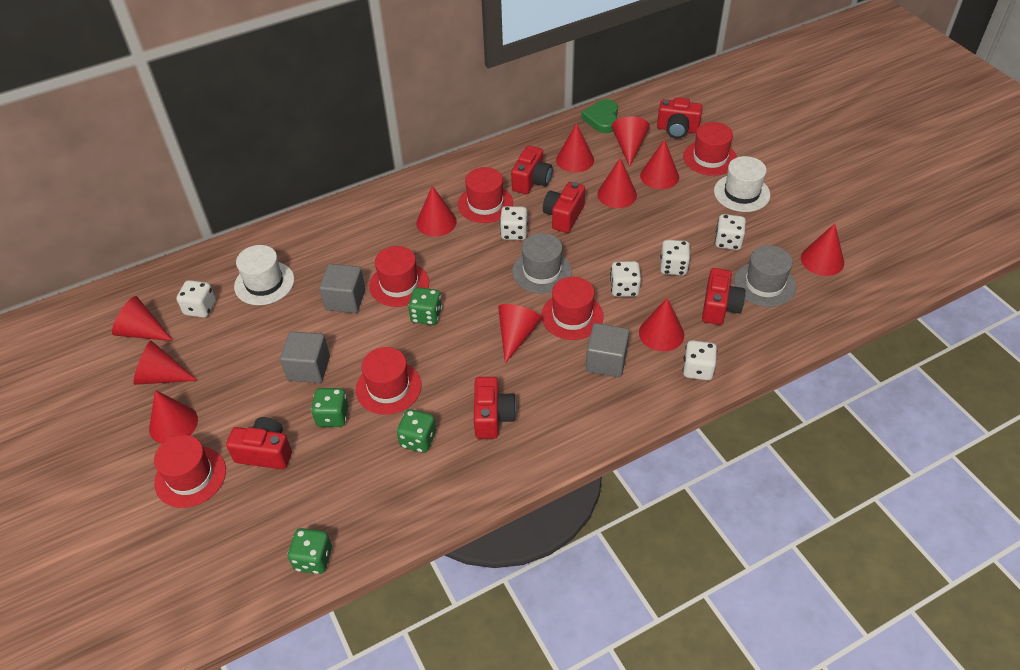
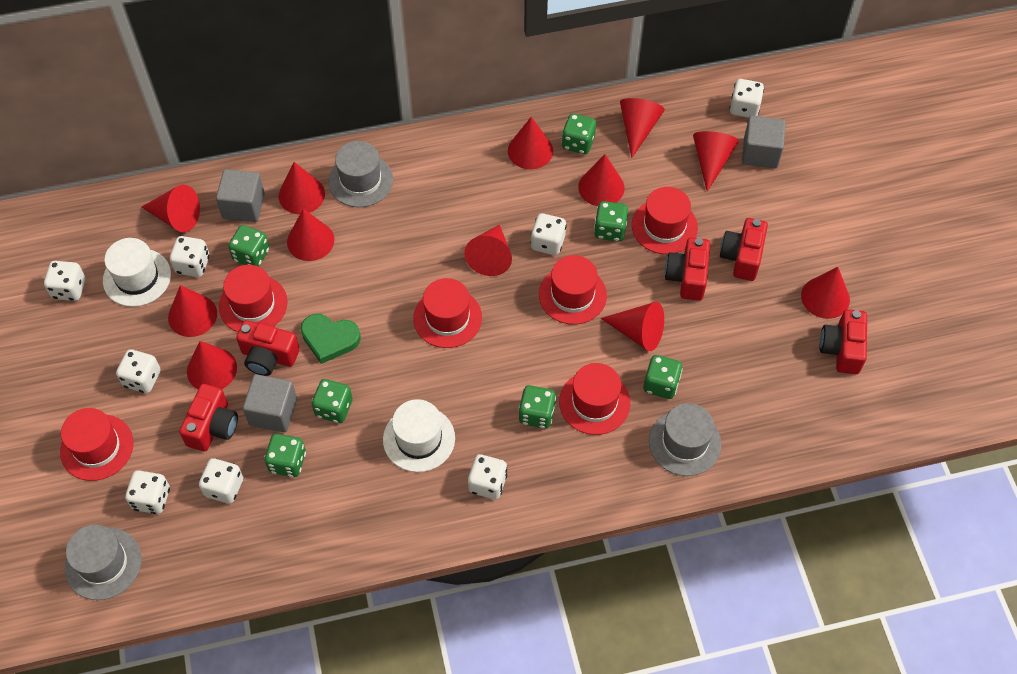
green dice: 4 -> 7
grey hat: 2 -> 3
red camera: 6 -> 5
red cone: 11 -> 12
white dice: 6 -> 8

